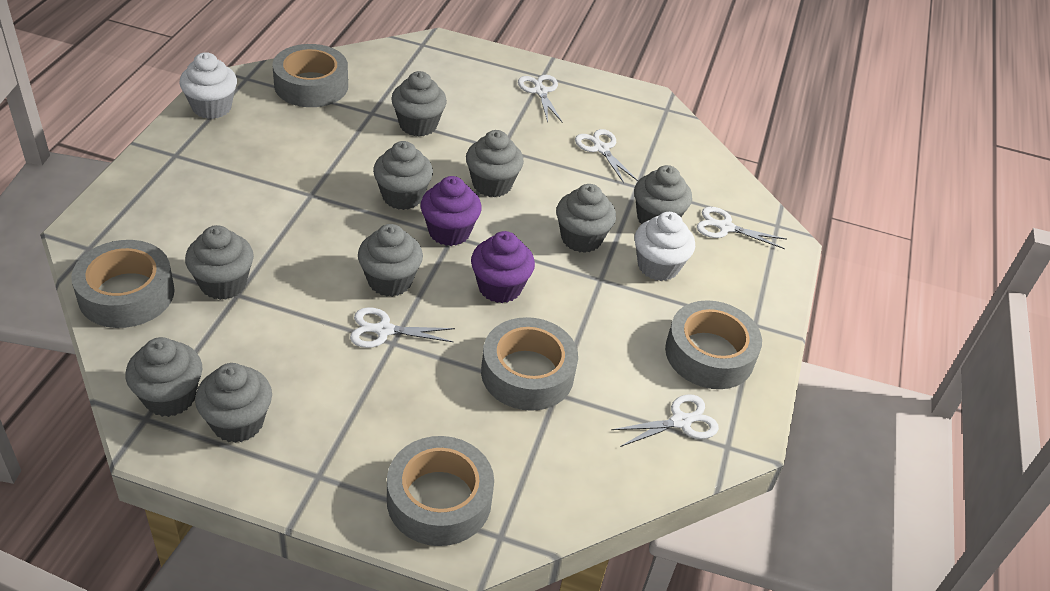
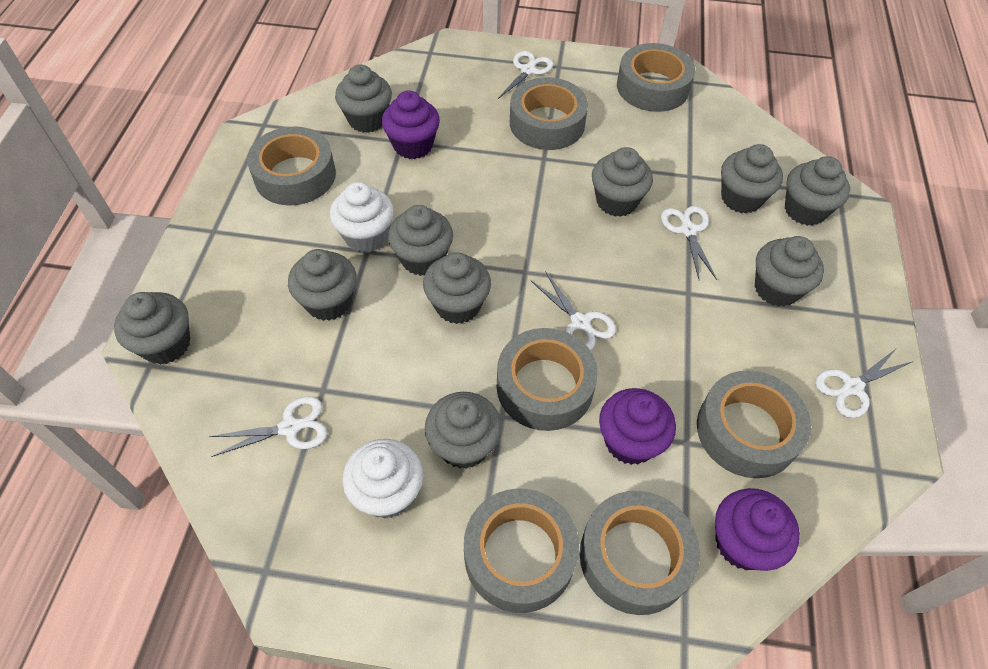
grey cupcake: 9 -> 10
grey tape: 5 -> 7
purple cupcake: 2 -> 3

